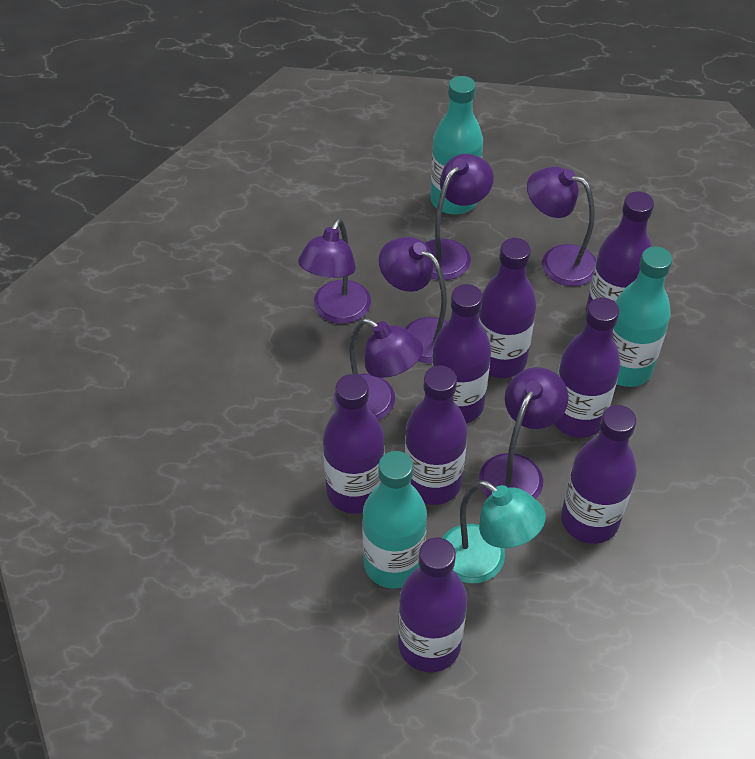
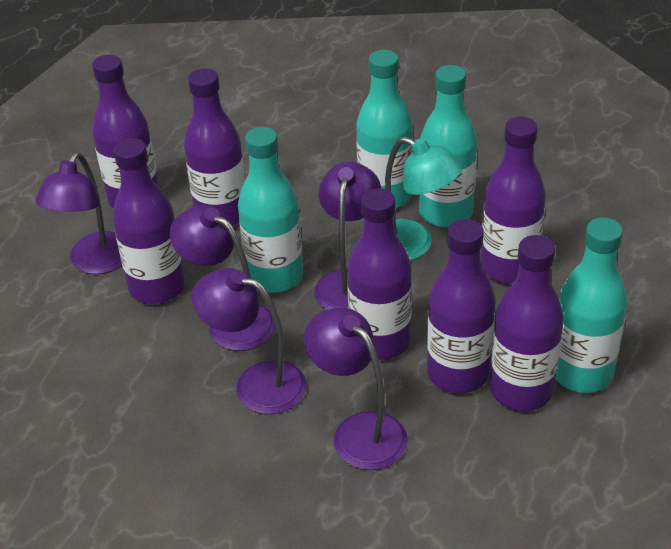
purple bottle: 8 -> 7
purple lamp: 6 -> 5
turquoise bottle: 3 -> 4

